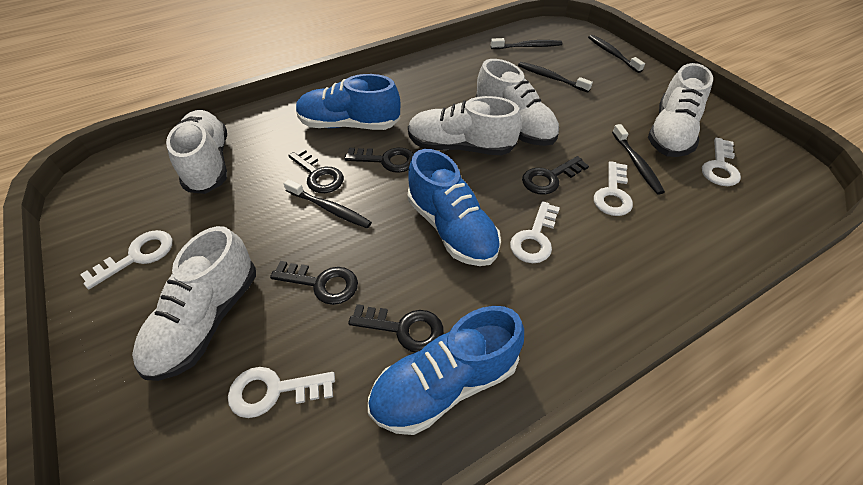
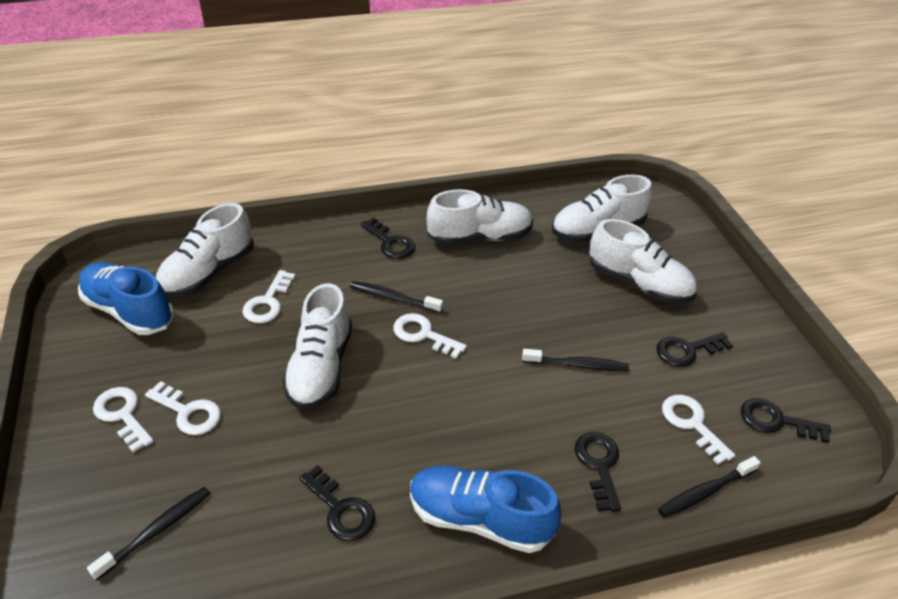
black toothbrush: 5 -> 4
blue shoe: 3 -> 2

